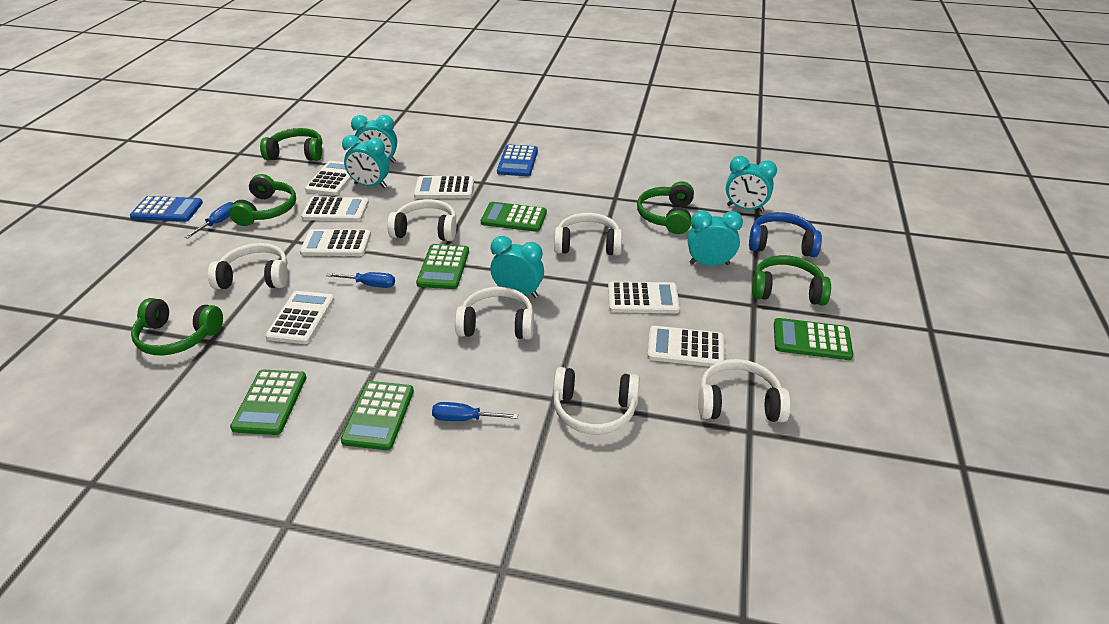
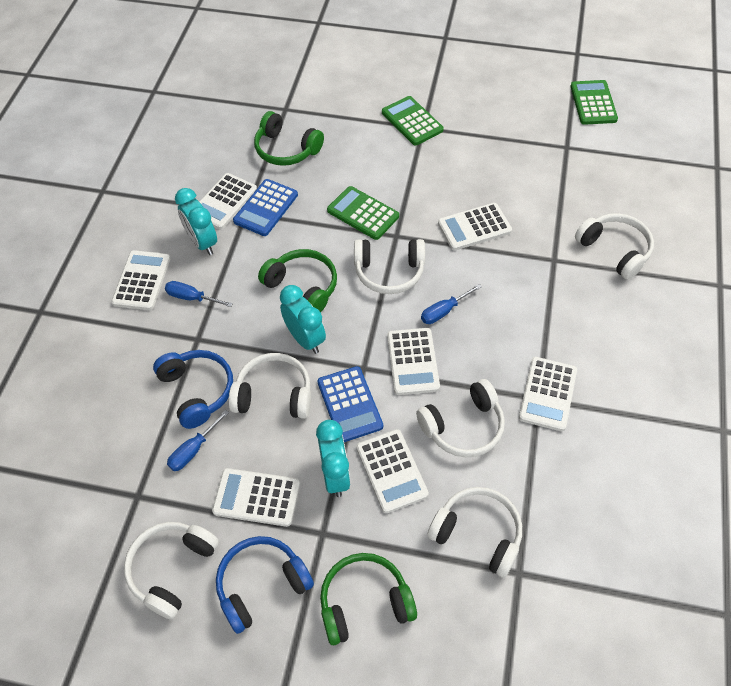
blue headphones: 1 -> 2
green calculator: 5 -> 3
green headphones: 5 -> 3
turquoise clock: 5 -> 3

